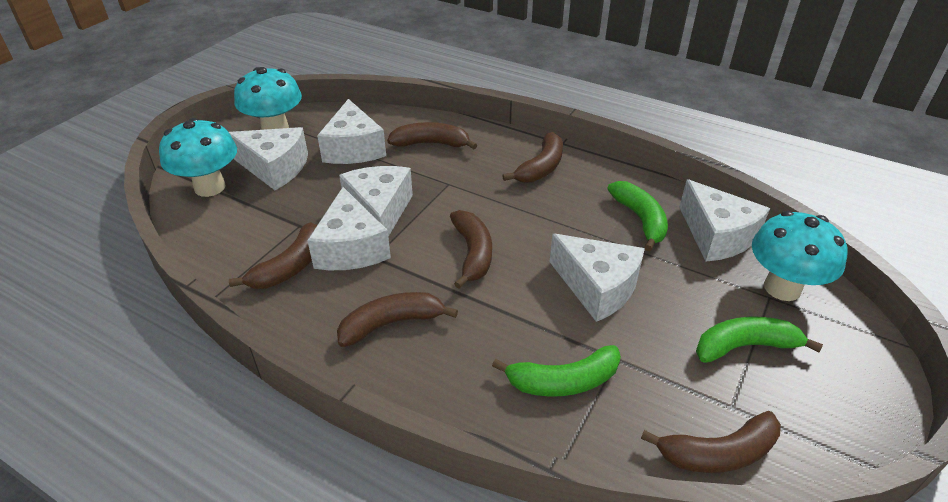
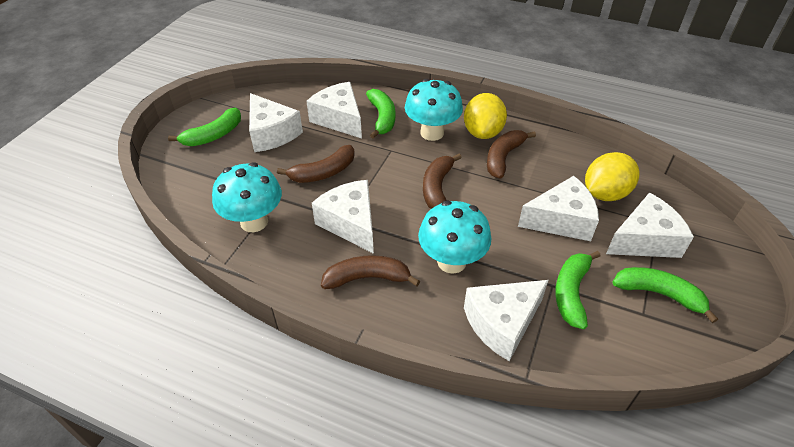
brown banana: 6 -> 4
green banana: 3 -> 4
yellow lemon: 0 -> 2

